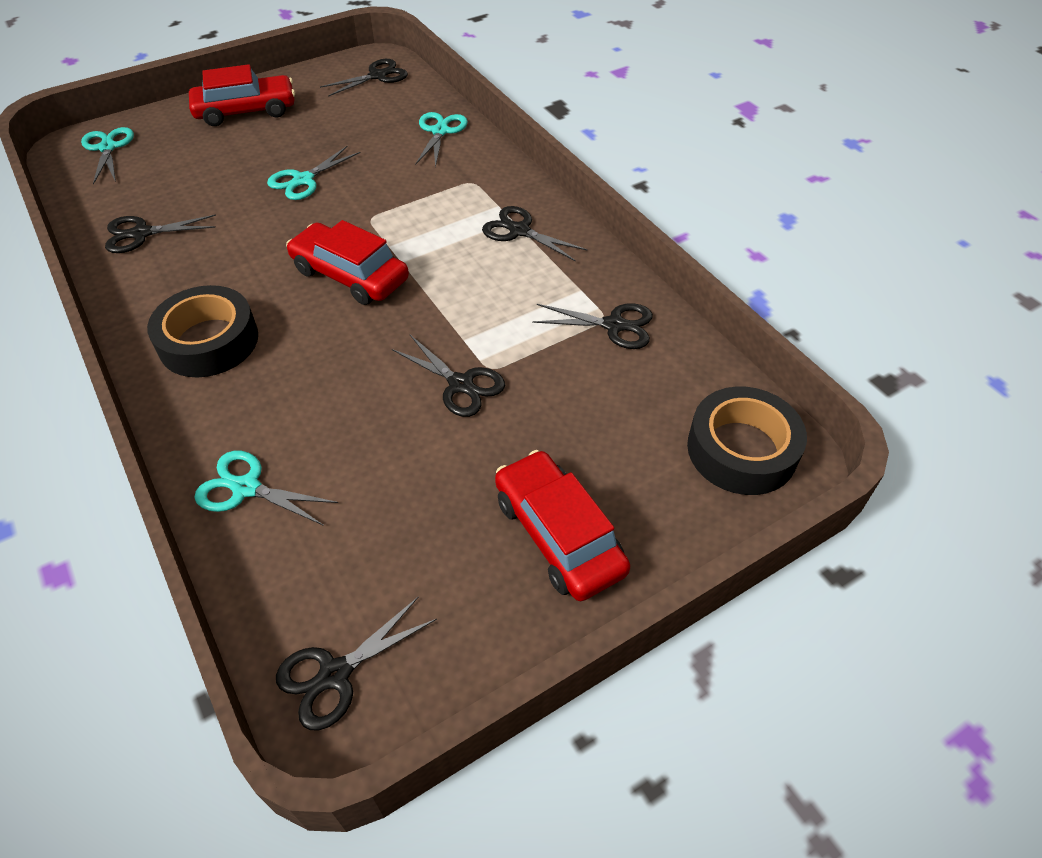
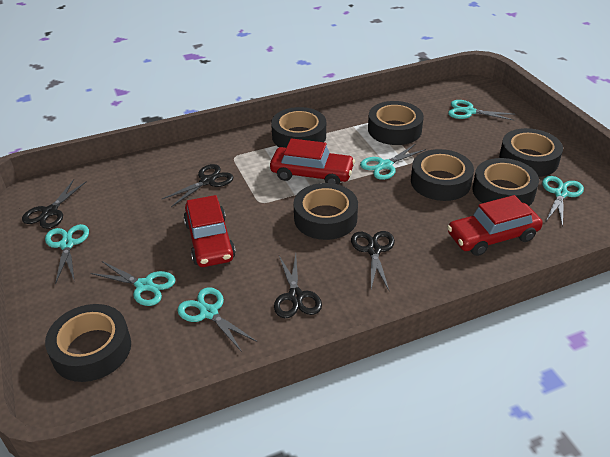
black scissors: 6 -> 4
black tape: 2 -> 7
turquoise scissors: 4 -> 6

